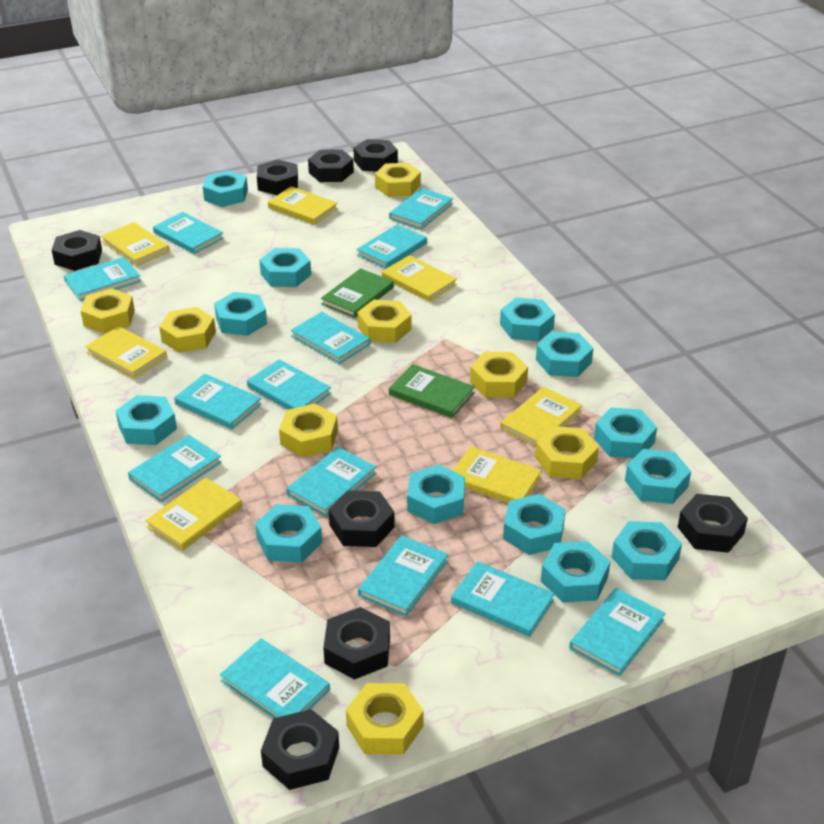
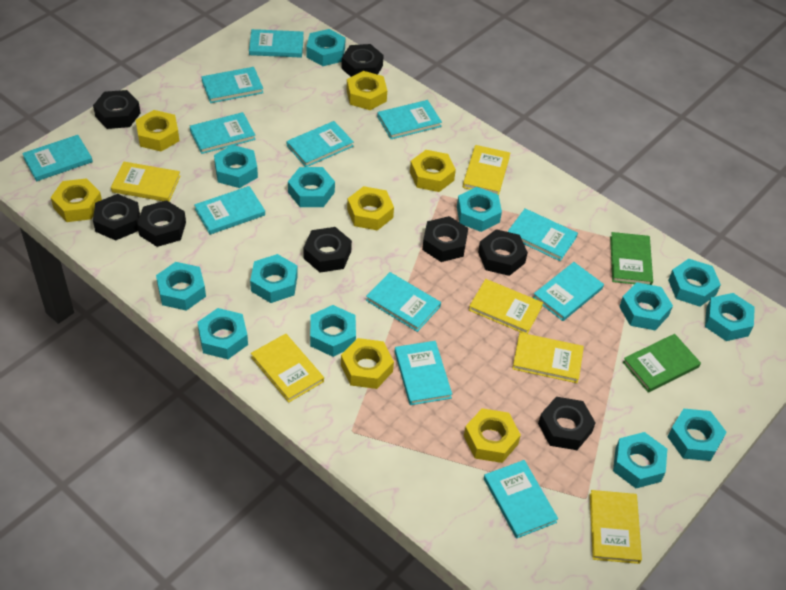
turquoise book: 13 -> 12
yellow book: 7 -> 6
yellow nut: 8 -> 7

